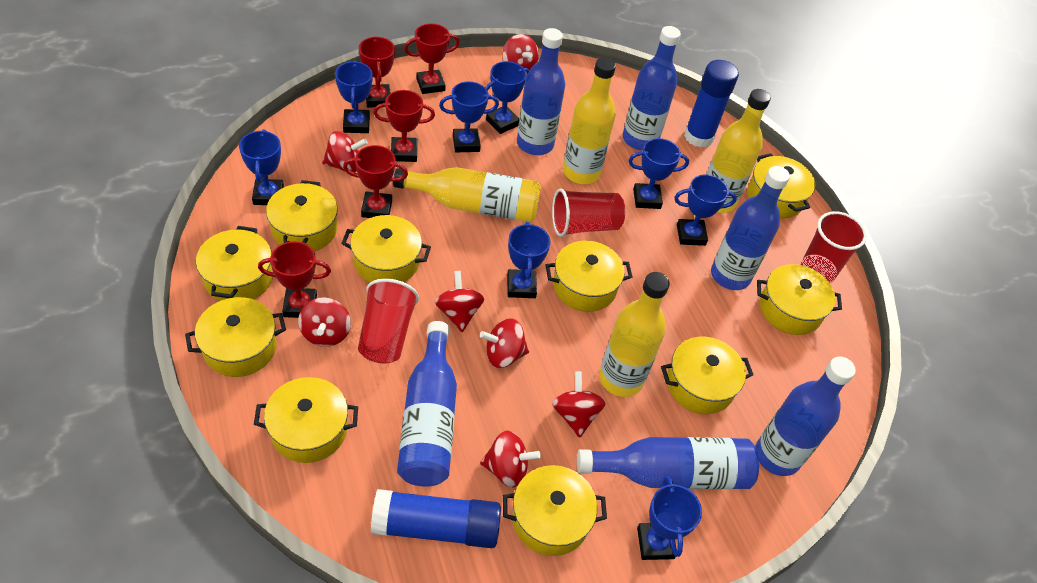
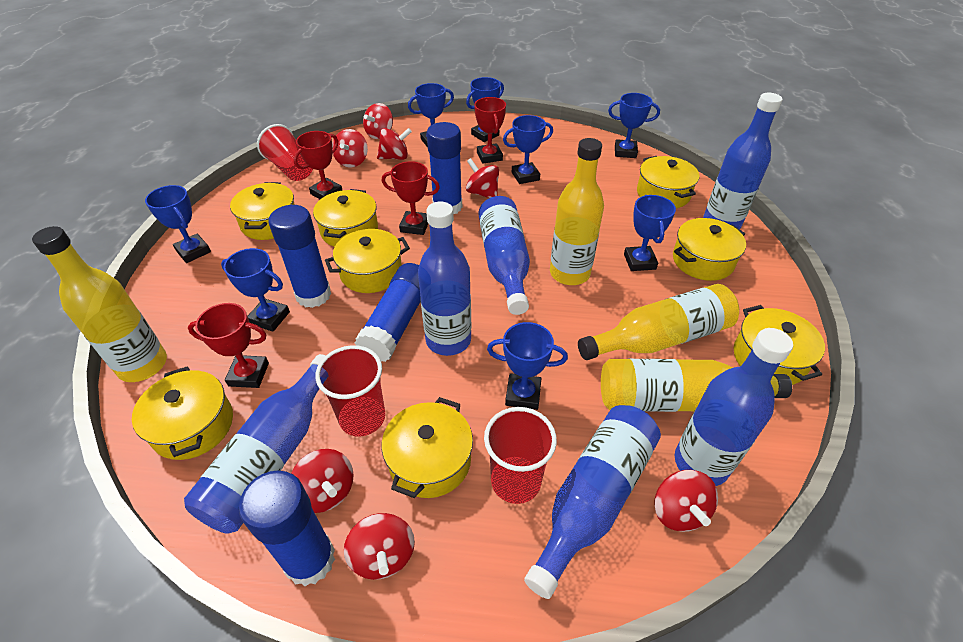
blue glue stick: 2 -> 4
red trophy: 5 -> 4
yellow pot: 10 -> 8

